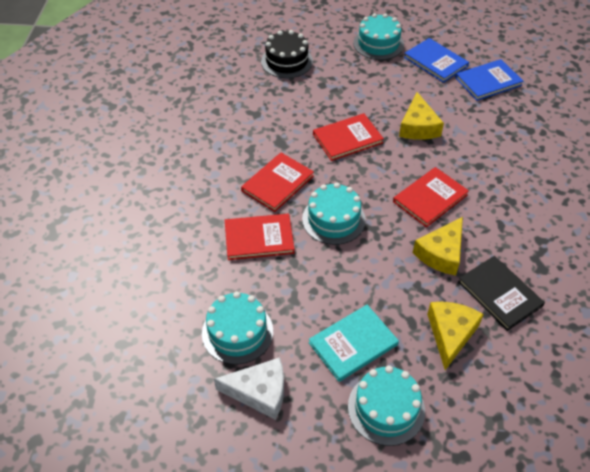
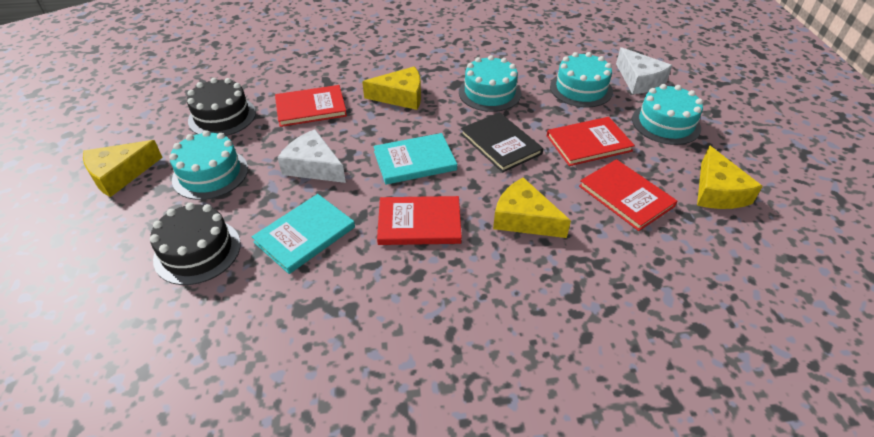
black cake: 1 -> 2
blue book: 2 -> 0
turquoise book: 1 -> 2
white cheese: 1 -> 2
yellow cheese: 3 -> 4

